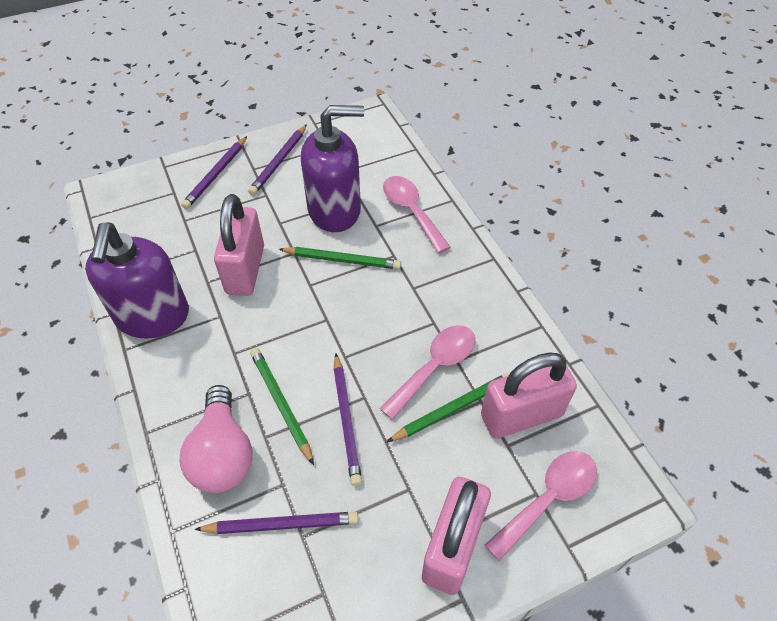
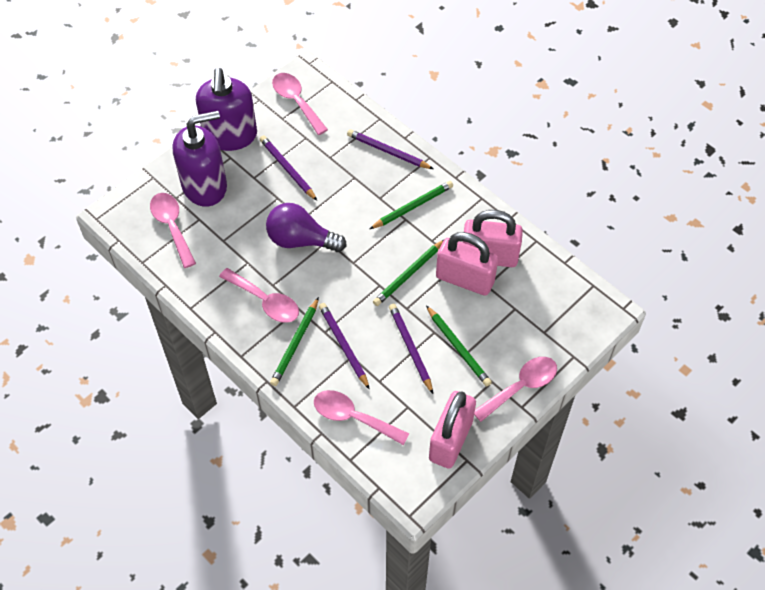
green pencil: 3 -> 4
pink light bulb: 1 -> 0
pink spoon: 3 -> 5
purple light bulb: 0 -> 1

